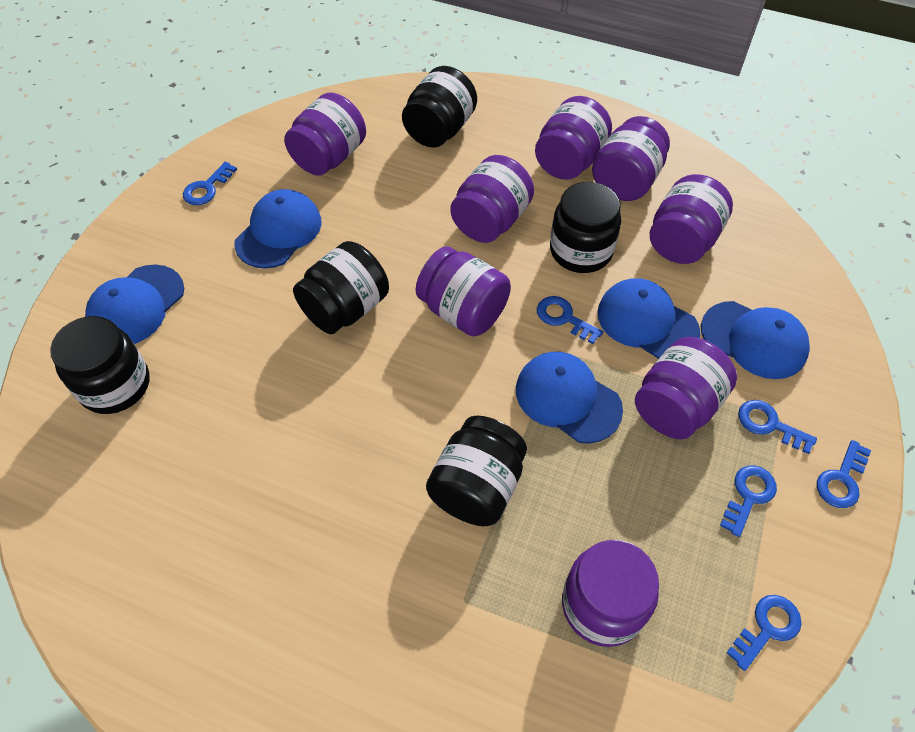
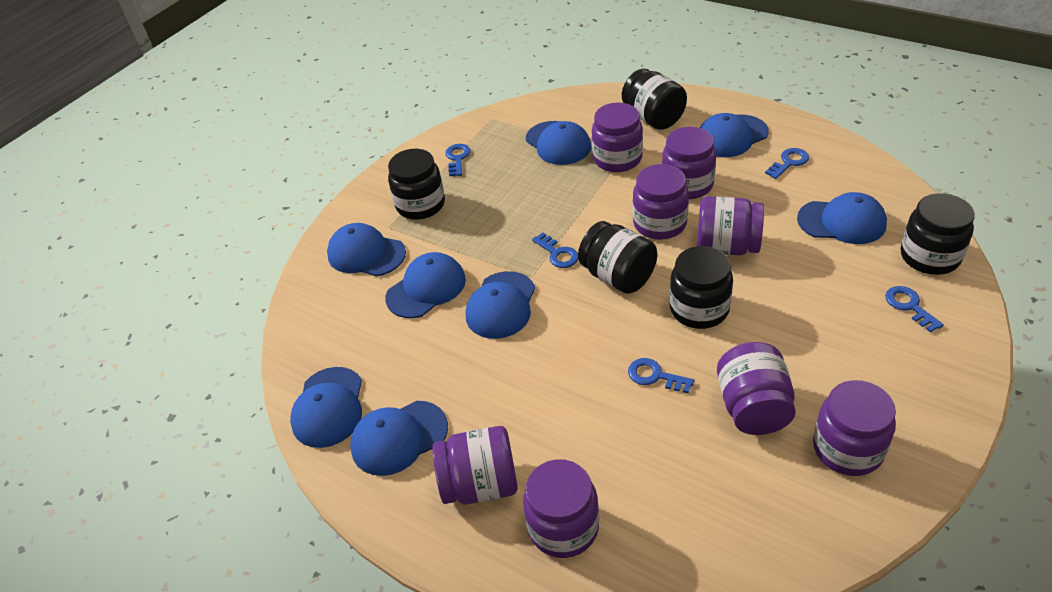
blue cap: 5 -> 8
blue key: 6 -> 5

